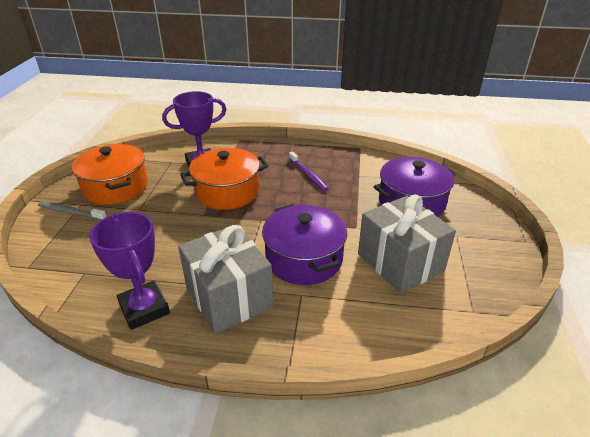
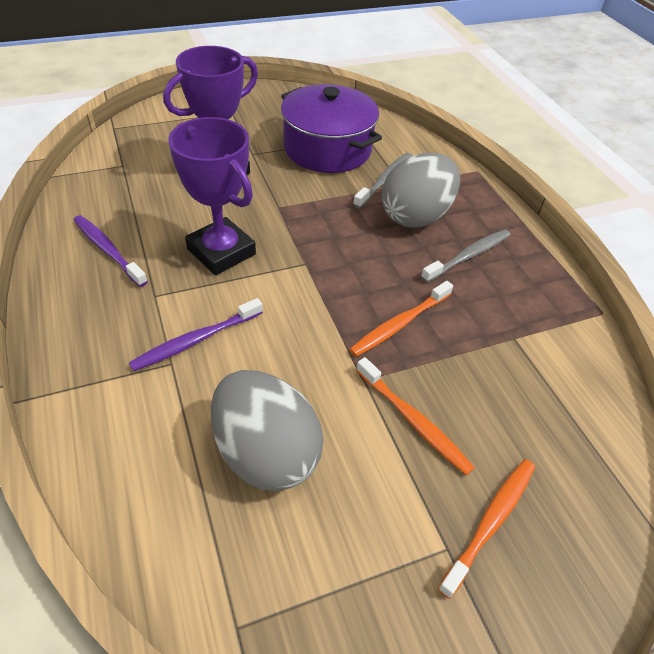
grey egg: 0 -> 2
grey gift: 2 -> 0
grey toothbrush: 1 -> 2
orange pot: 2 -> 0
orange toothbrush: 0 -> 3
purple pot: 2 -> 1
purple toothbrush: 1 -> 2

